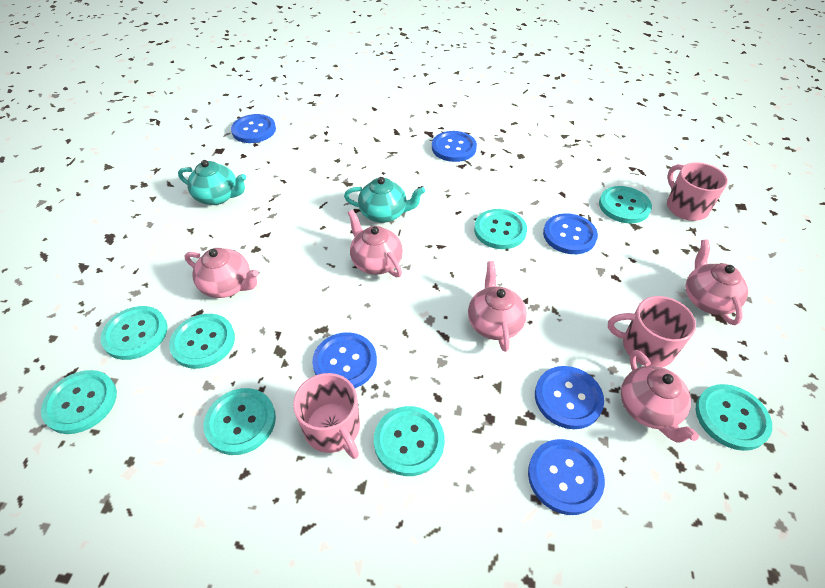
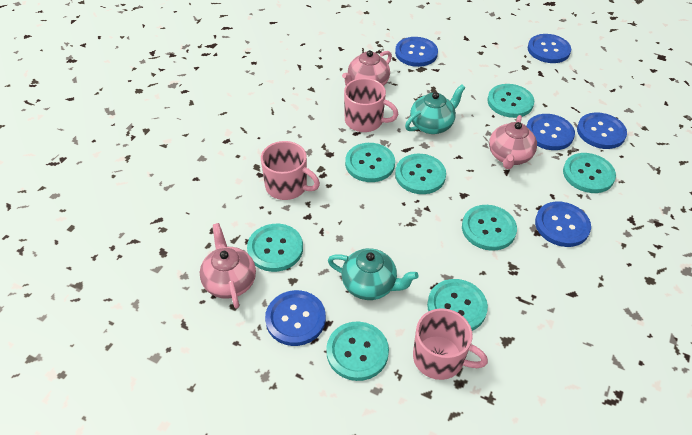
pink teapot: 5 -> 3

